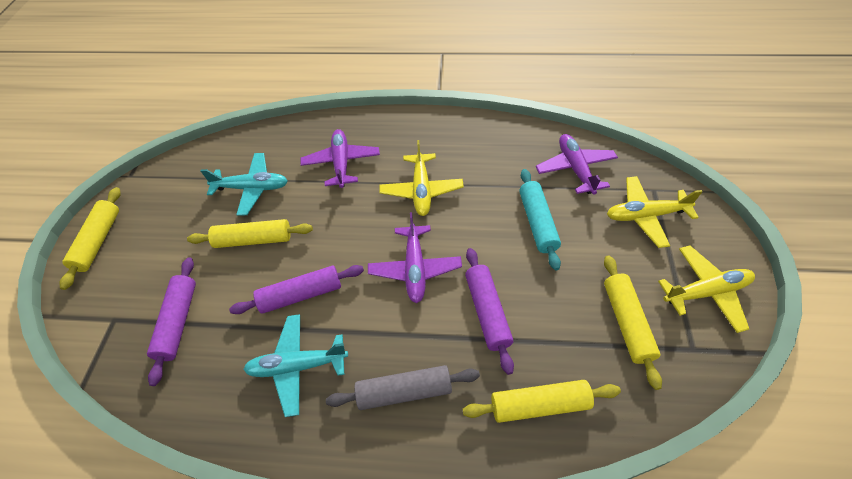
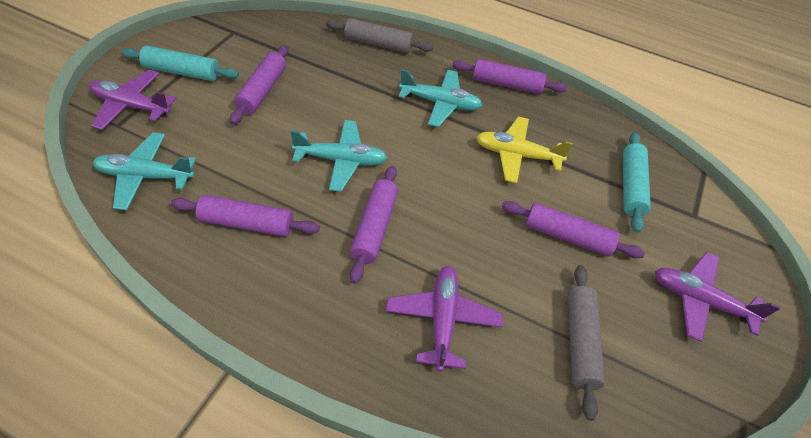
grey rolling pin: 1 -> 2
purple rolling pin: 3 -> 5
turquoise plane: 2 -> 3
turquoise rolling pin: 1 -> 2
yellow plane: 3 -> 1
yellow rolling pin: 4 -> 0

